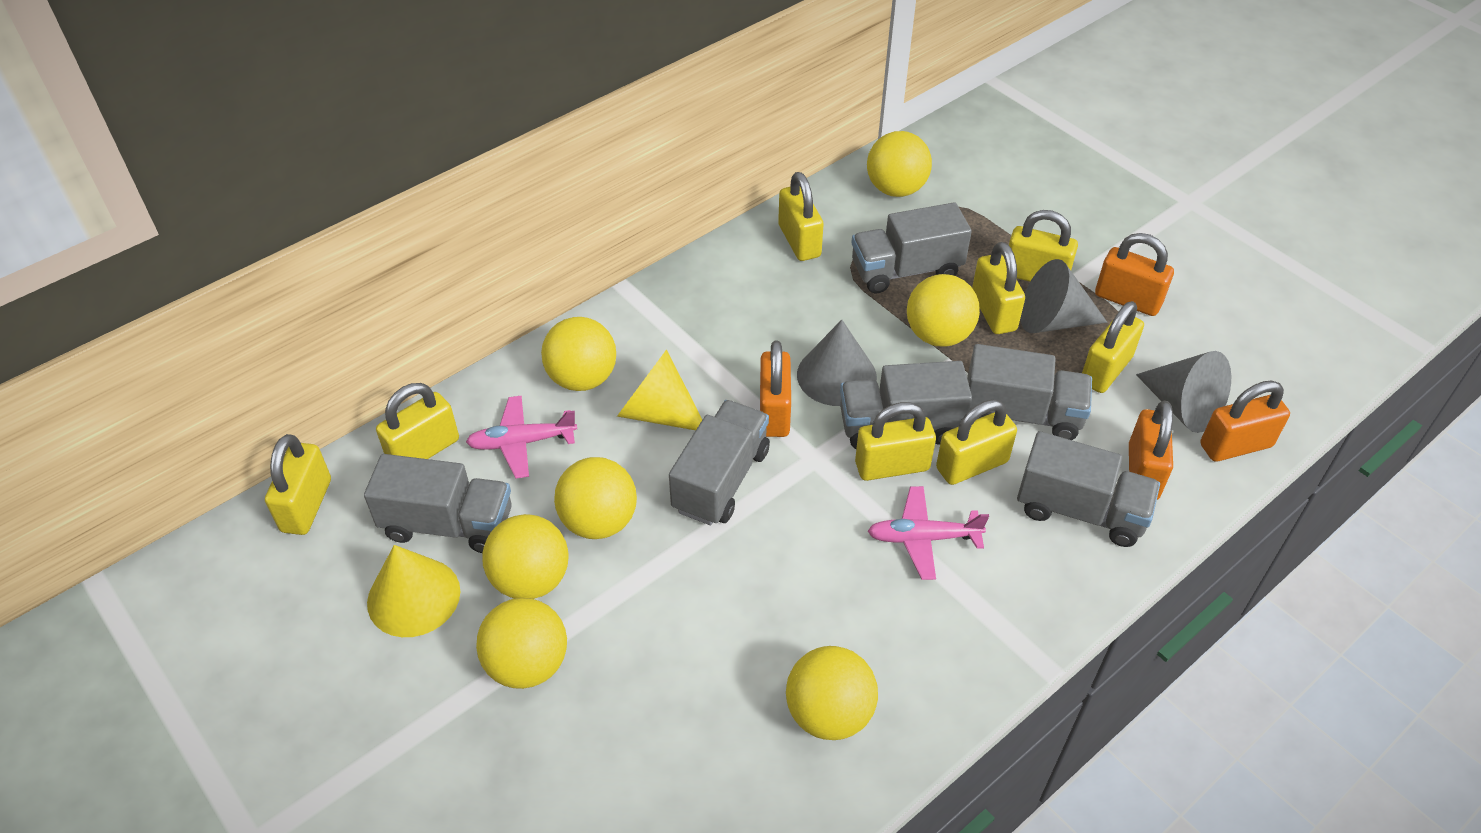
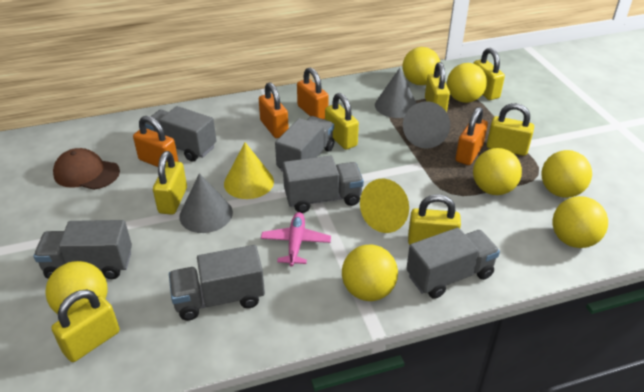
brown cap: 0 -> 1
pink plane: 2 -> 1
yellow padlock: 8 -> 7

